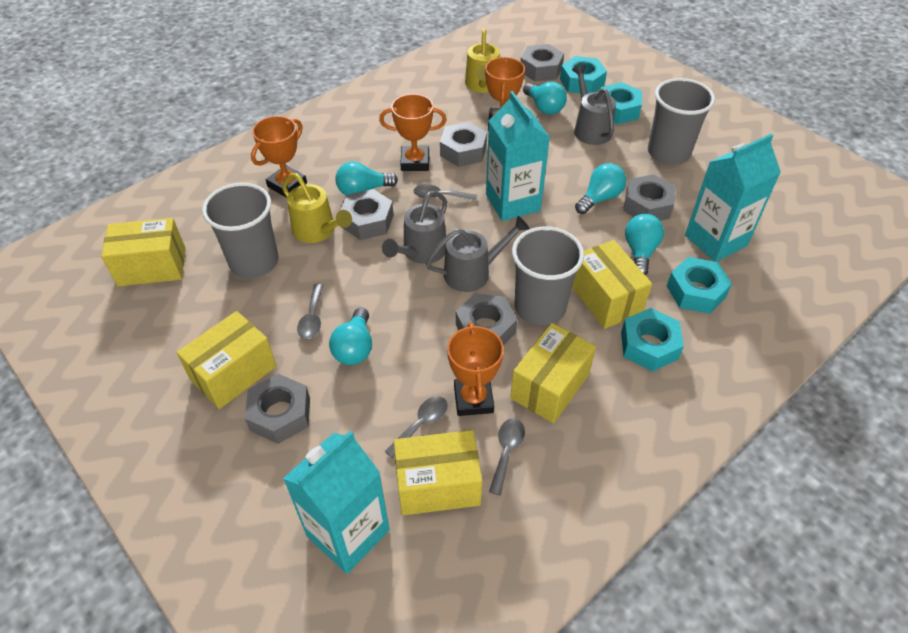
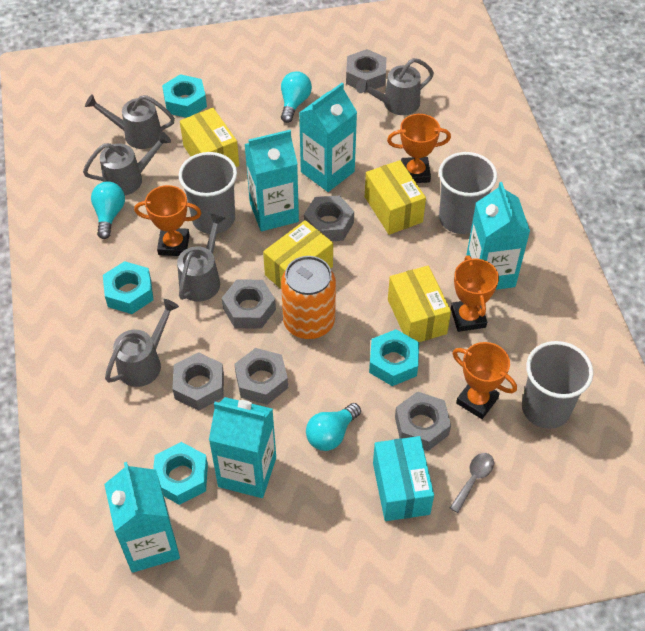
grey spoon: 4 -> 1
grey watering can: 3 -> 5
orange can: 0 -> 1
turquoise box: 0 -> 1
turquoise carton: 3 -> 5
turquoise light bulb: 5 -> 3
yellow box: 5 -> 4
yellow watering can: 2 -> 0

